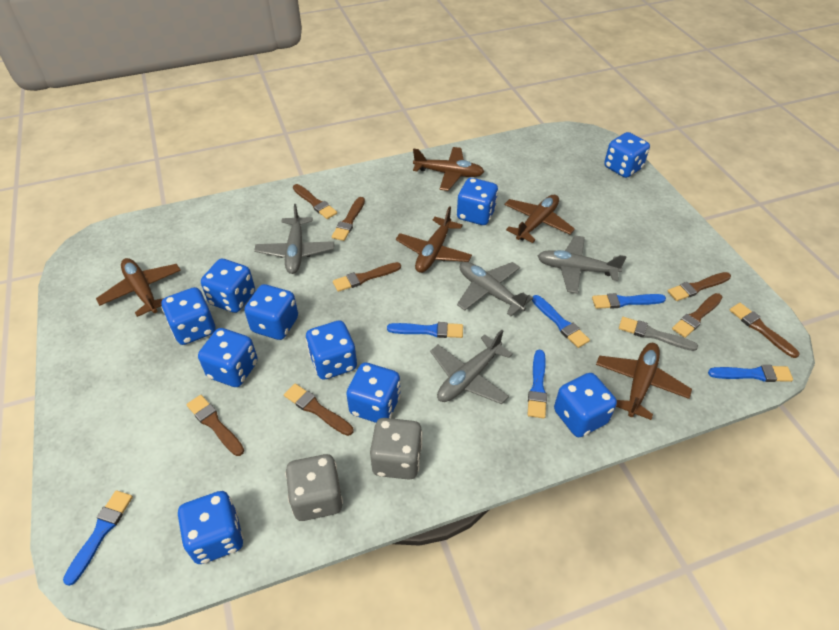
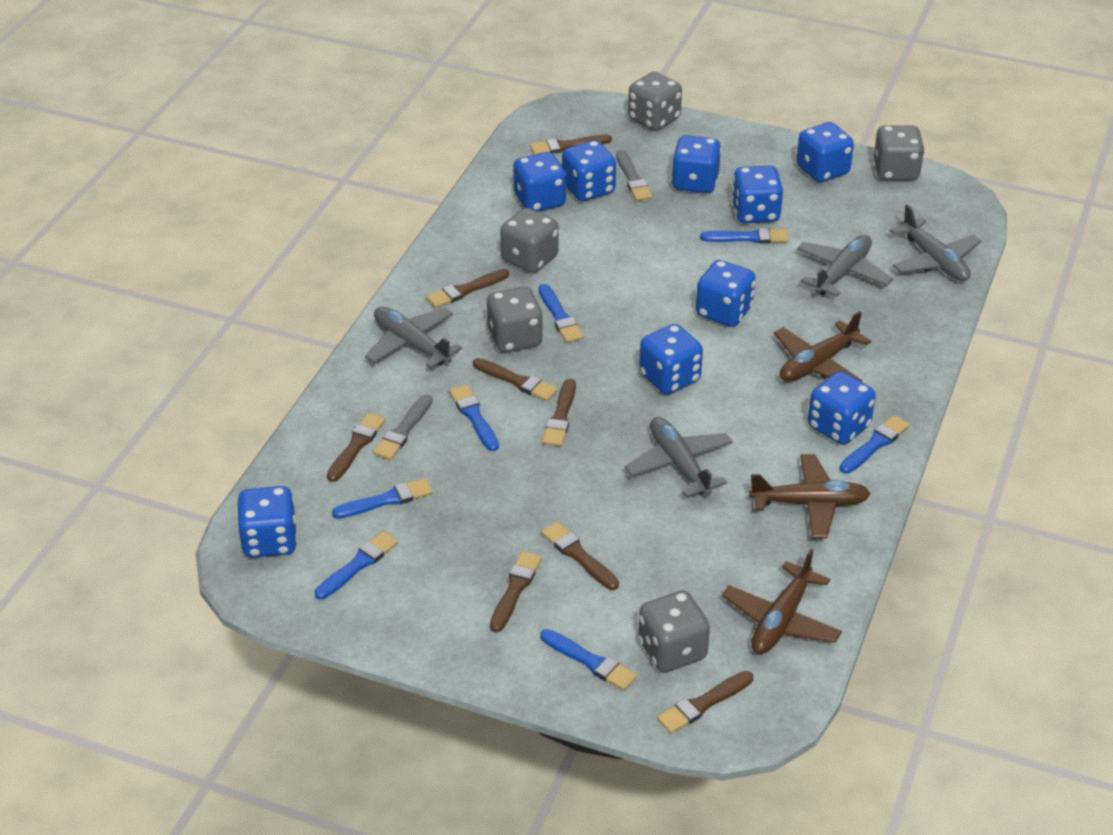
blue brush: 6 -> 7
blue dice: 10 -> 9
brown plane: 5 -> 3
grey brush: 1 -> 2
grey dice: 2 -> 5

